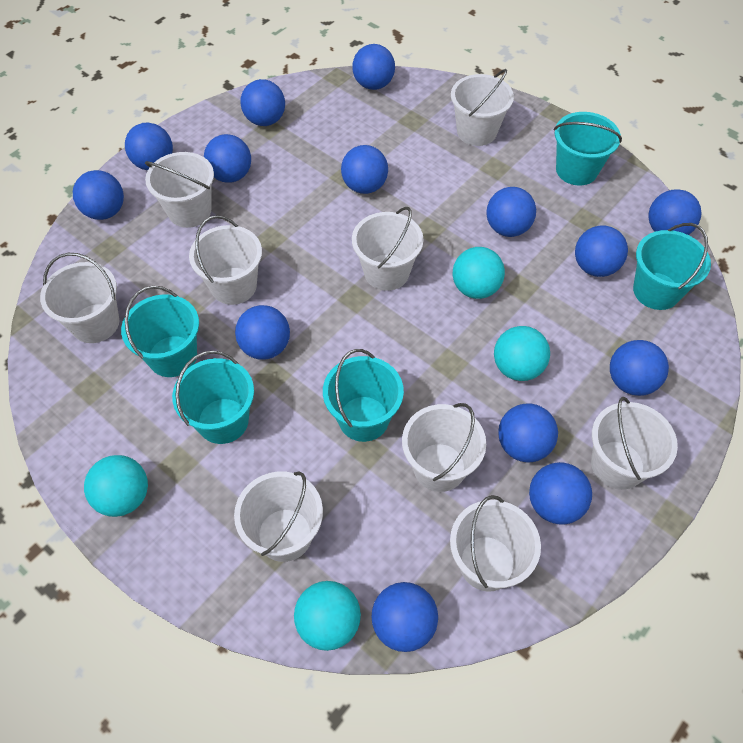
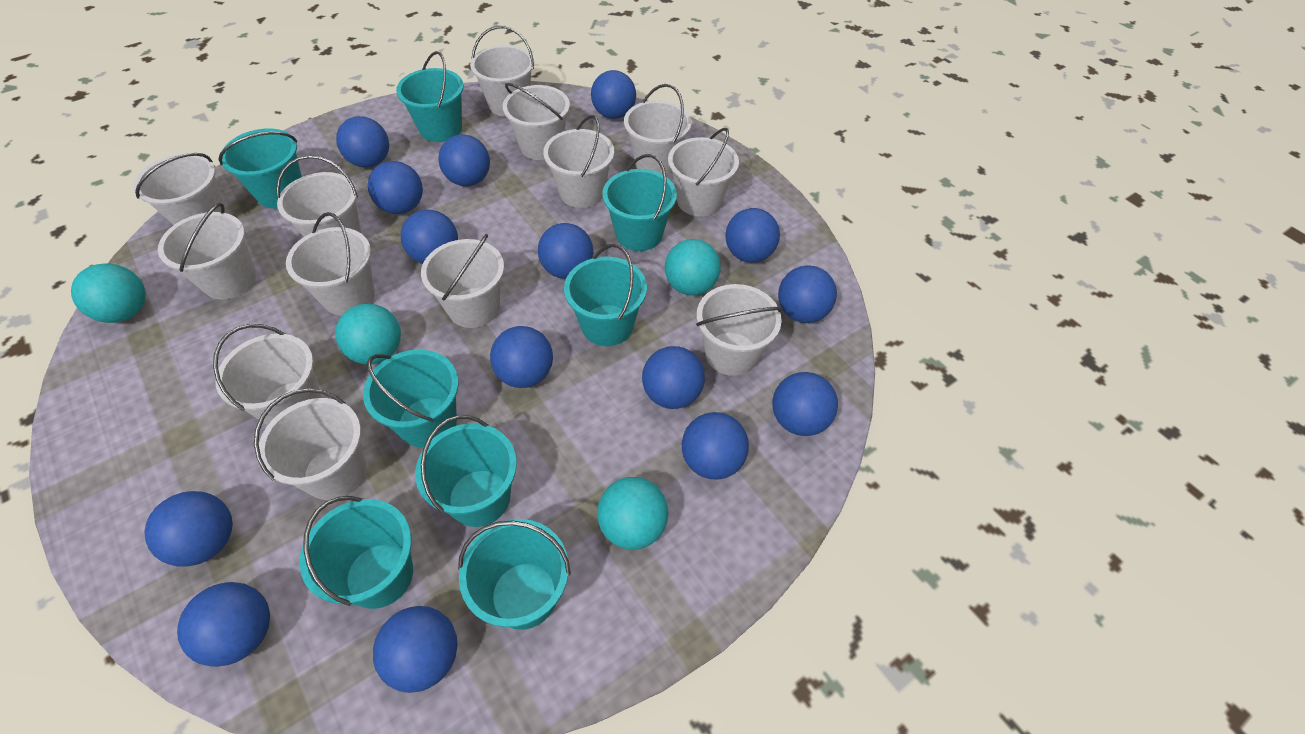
blue ball: 14 -> 15
turquoise bucket: 5 -> 8
white bucket: 9 -> 13

